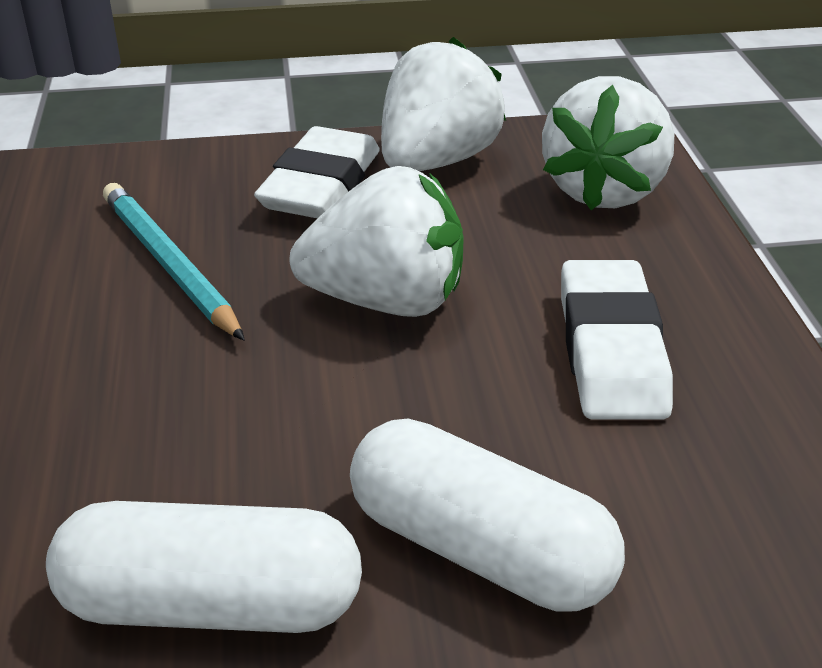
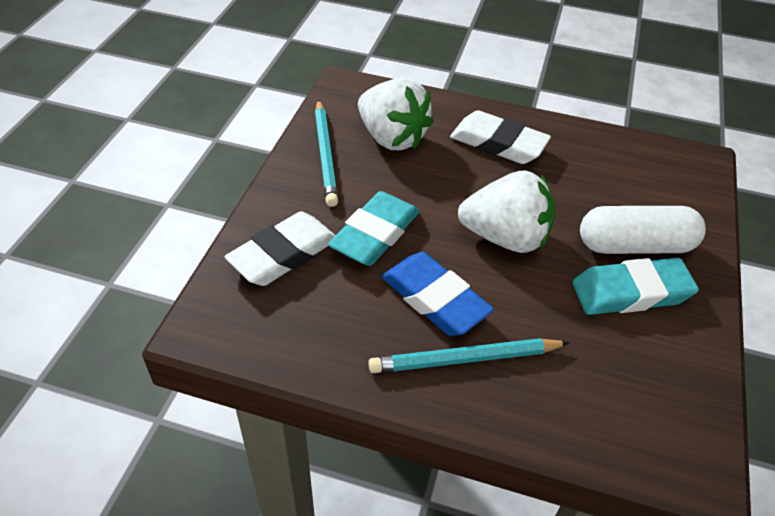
blue eraser: 0 -> 1
turquoise eraser: 0 -> 2
turquoise pencil: 1 -> 2
white capsule: 2 -> 1
white strawberry: 3 -> 2

